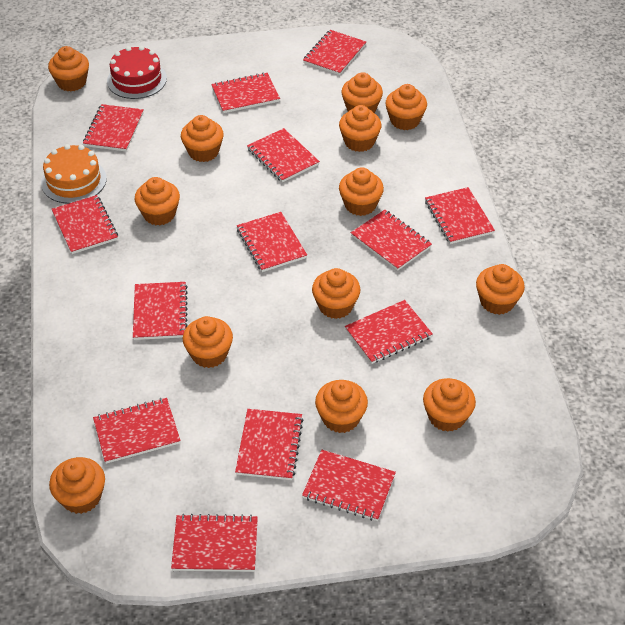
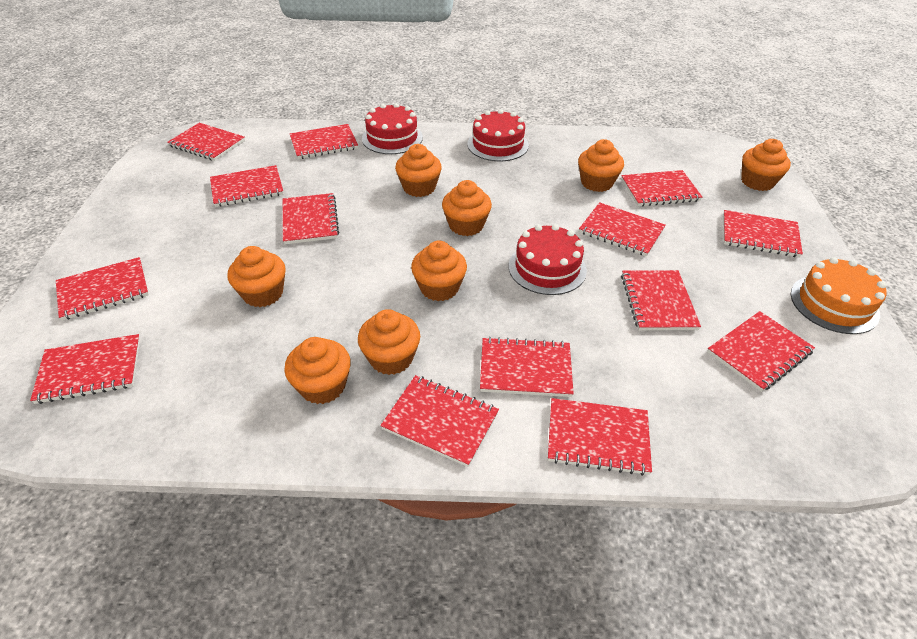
orange cupcake: 13 -> 8
red cake: 1 -> 3

